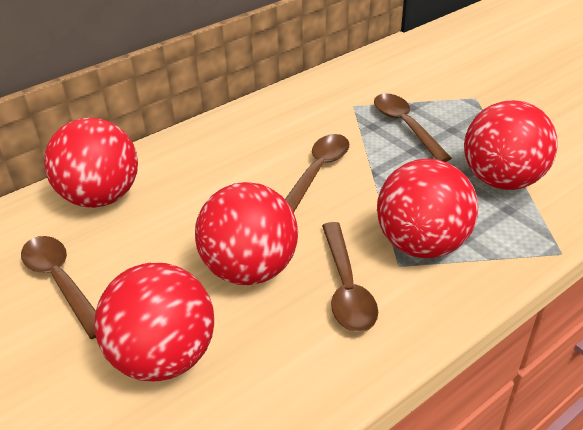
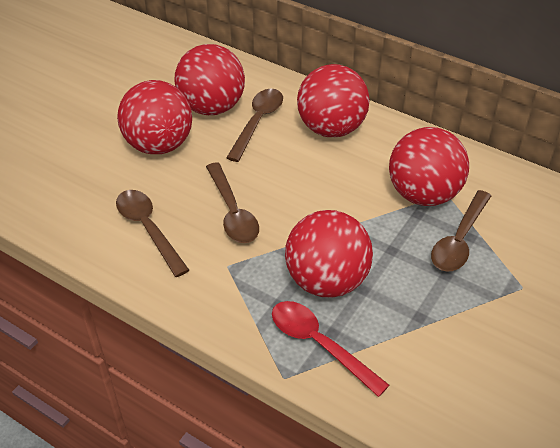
red spoon: 0 -> 1

